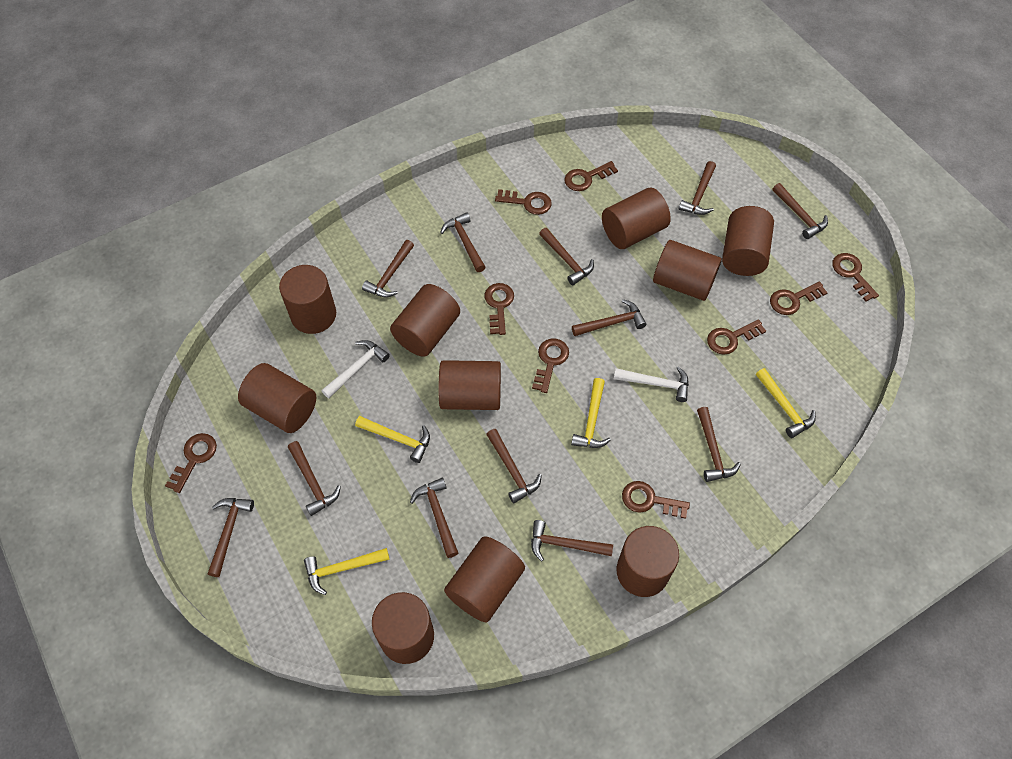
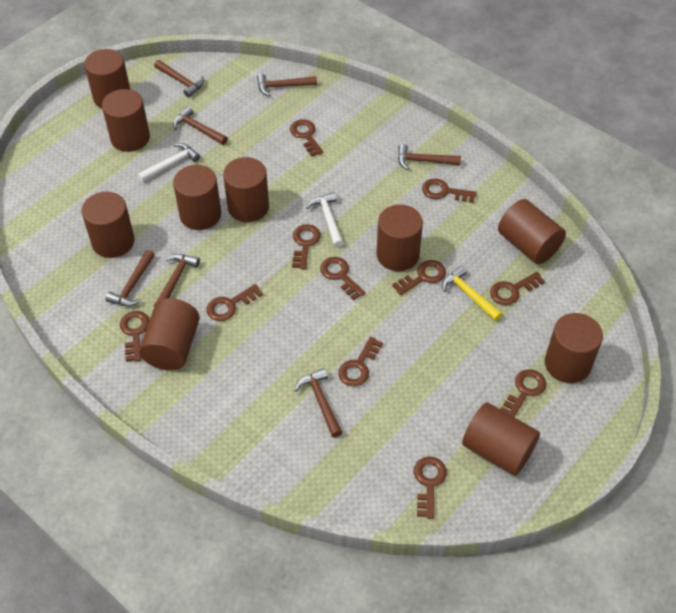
brown hammer: 12 -> 7
brown key: 9 -> 11
yellow hammer: 4 -> 1

